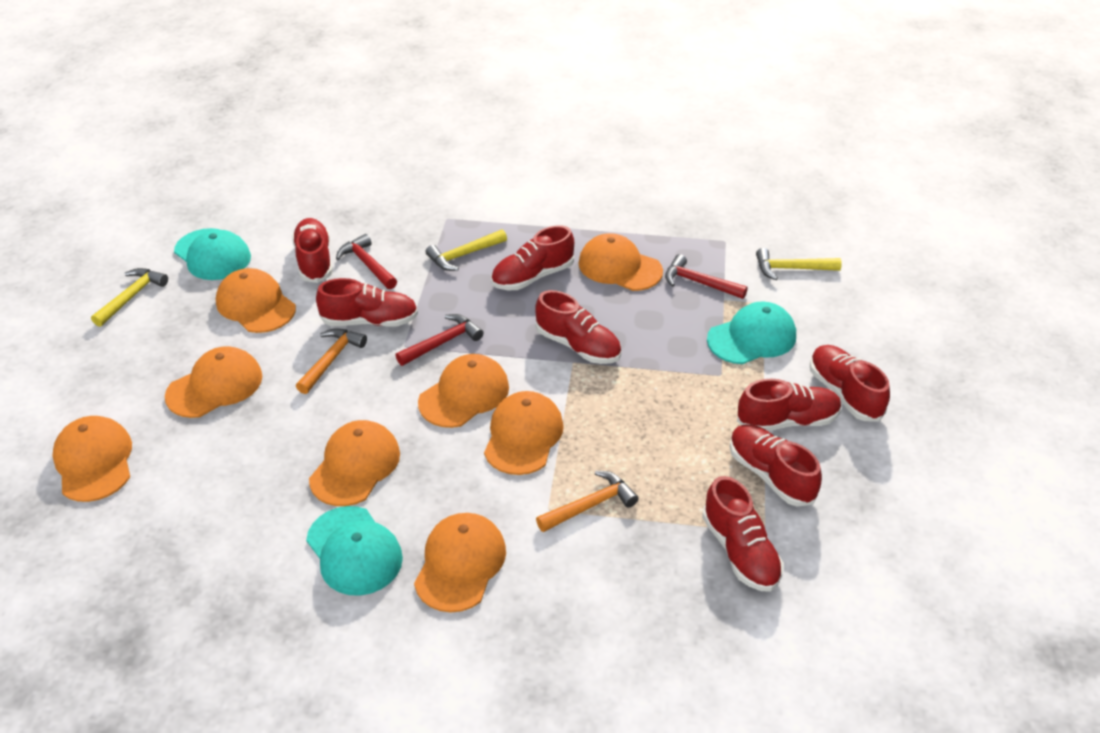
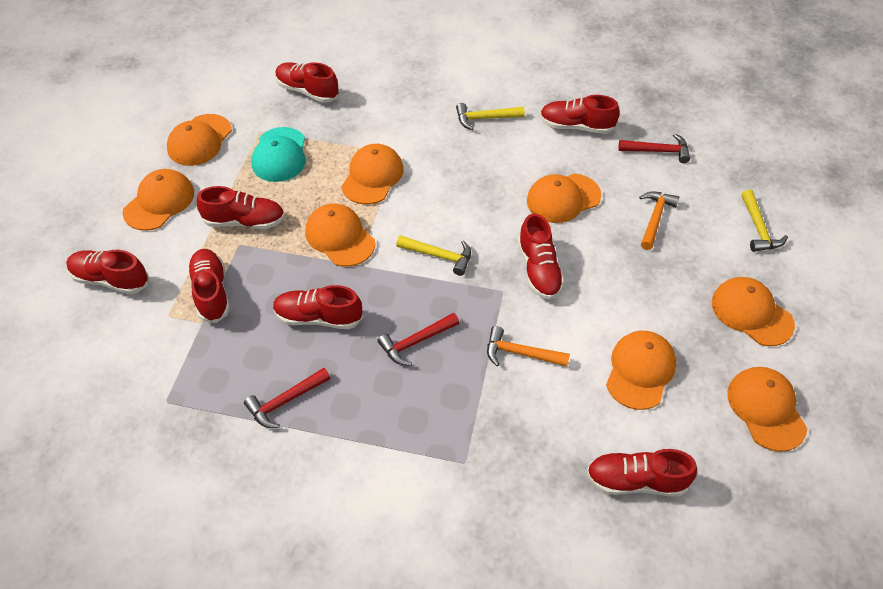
turquoise cap: 3 -> 1

